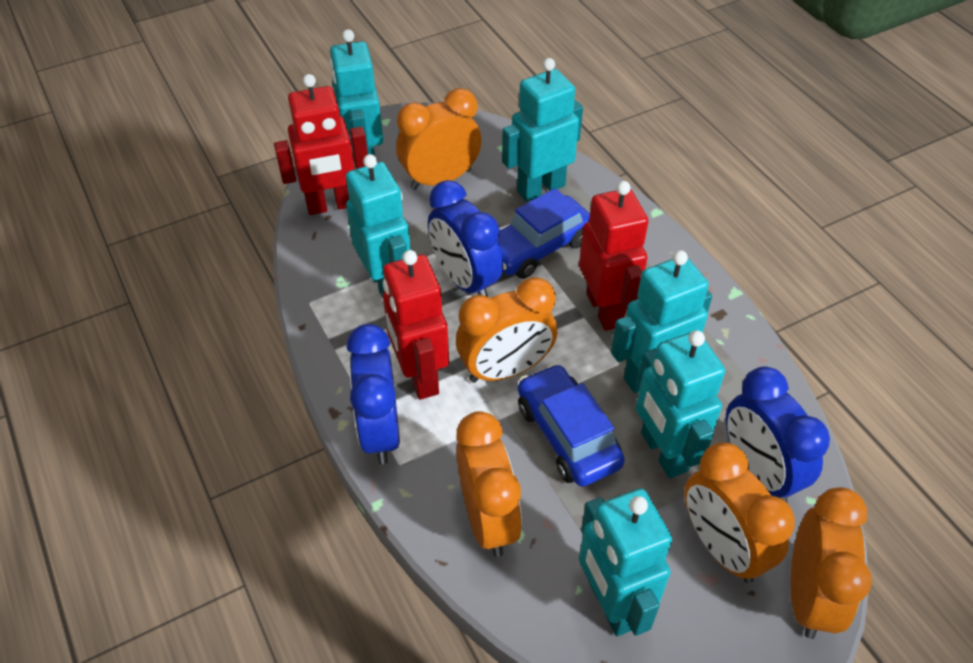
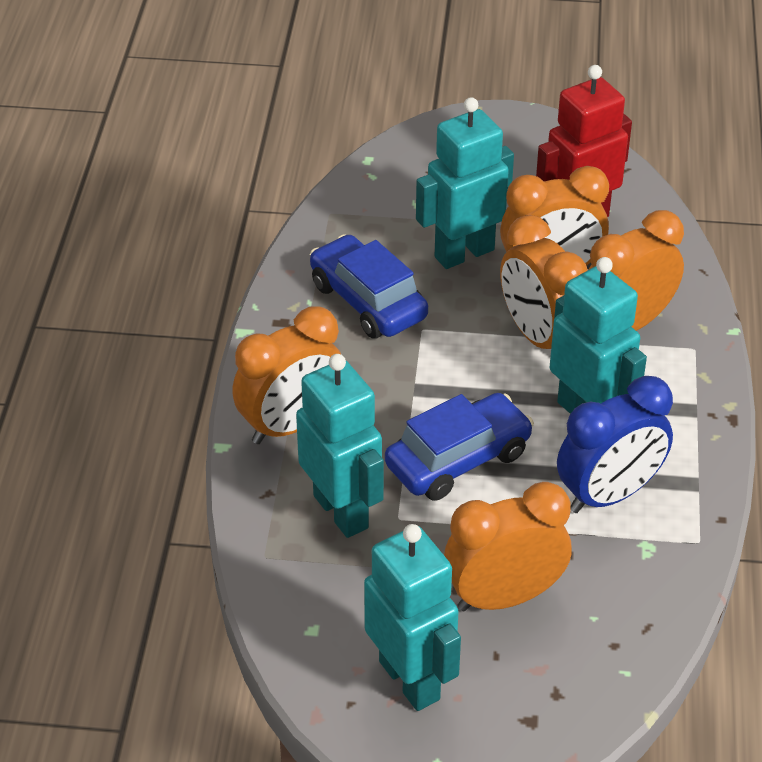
blue clock: 3 -> 1
red robot: 3 -> 1
turquoise robot: 6 -> 4

